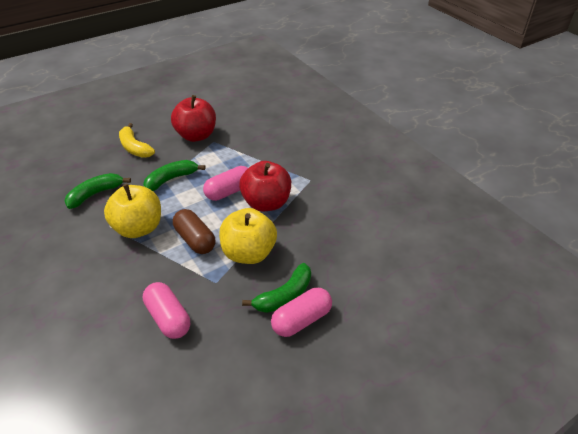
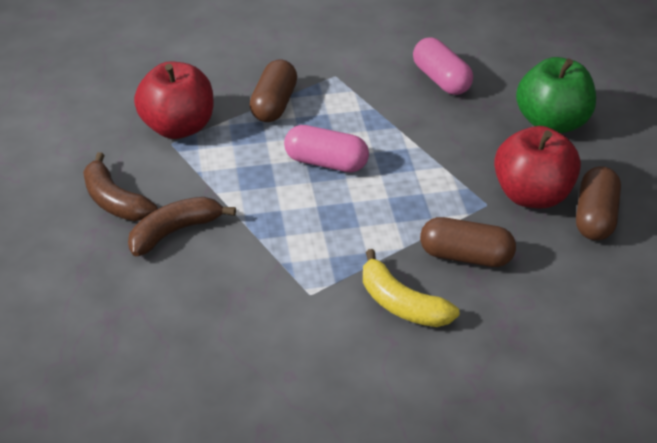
brown banana: 0 -> 2
brown capsule: 1 -> 3
green apple: 0 -> 1
green banana: 3 -> 0
pink capsule: 3 -> 2
yellow apple: 2 -> 0

